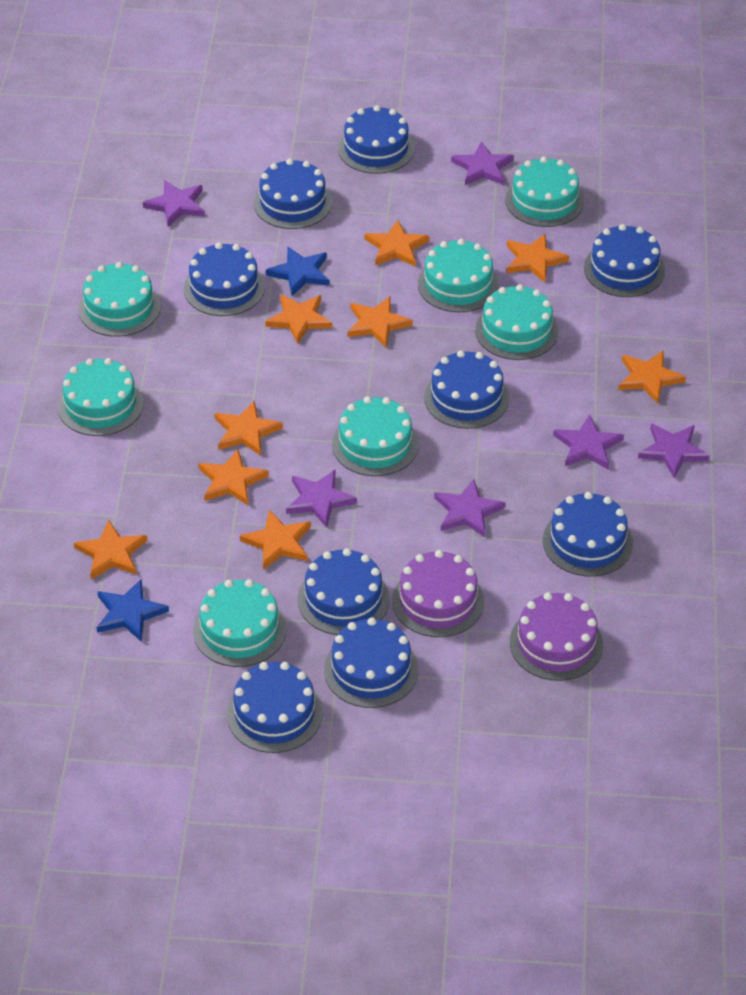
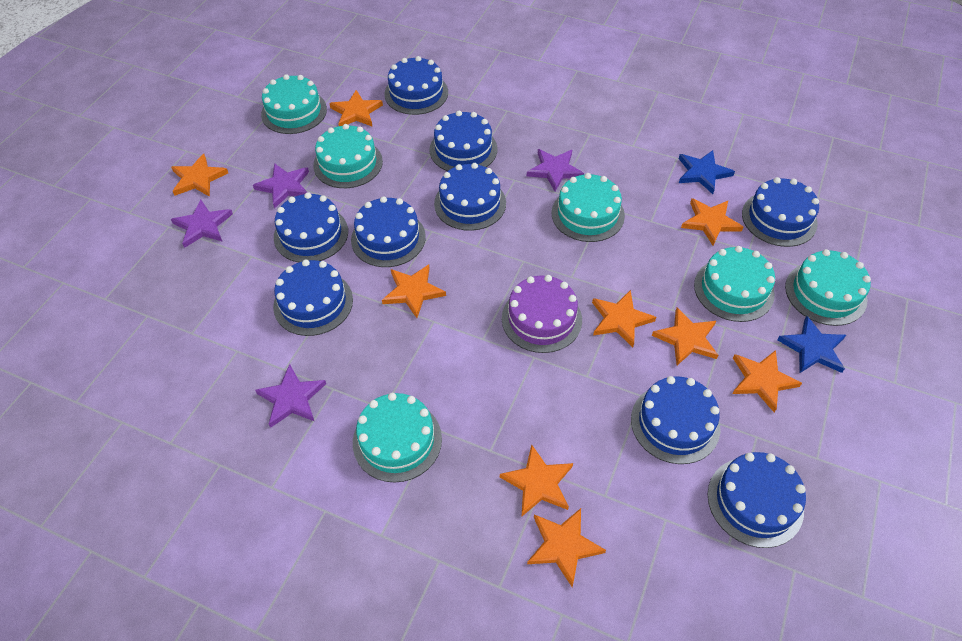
purple cake: 2 -> 1
purple star: 6 -> 4
turquoise cake: 7 -> 6

